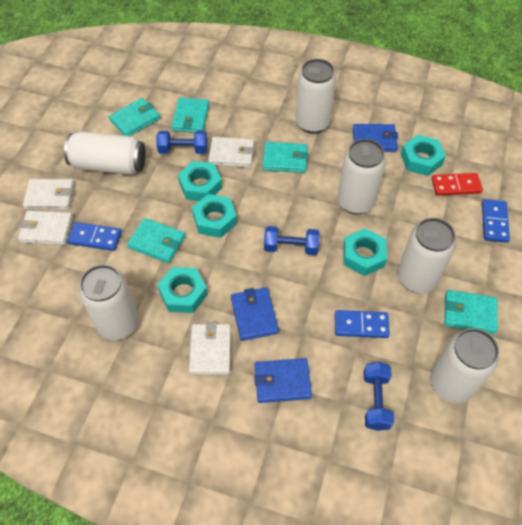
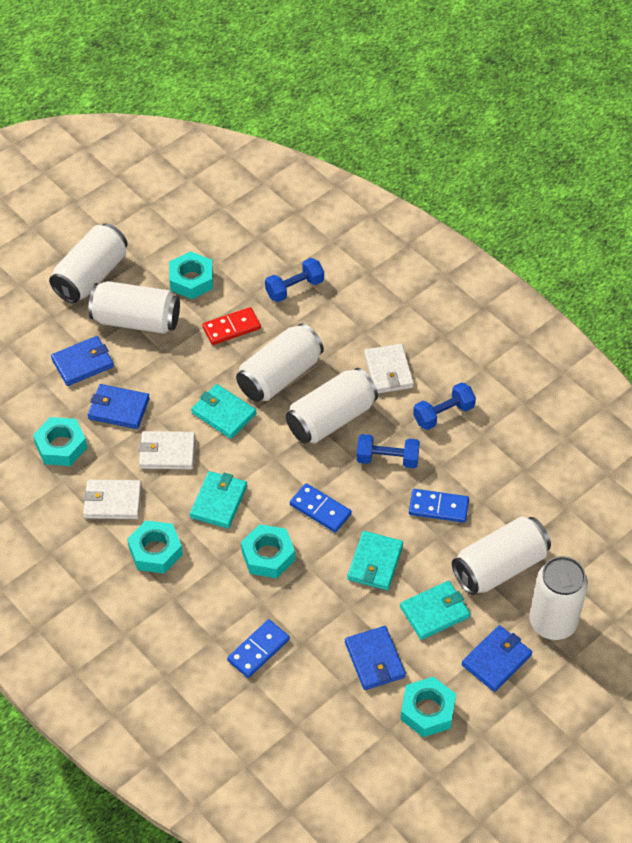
blue wallet: 3 -> 4
turquoise wallet: 5 -> 4
white wallet: 4 -> 3

